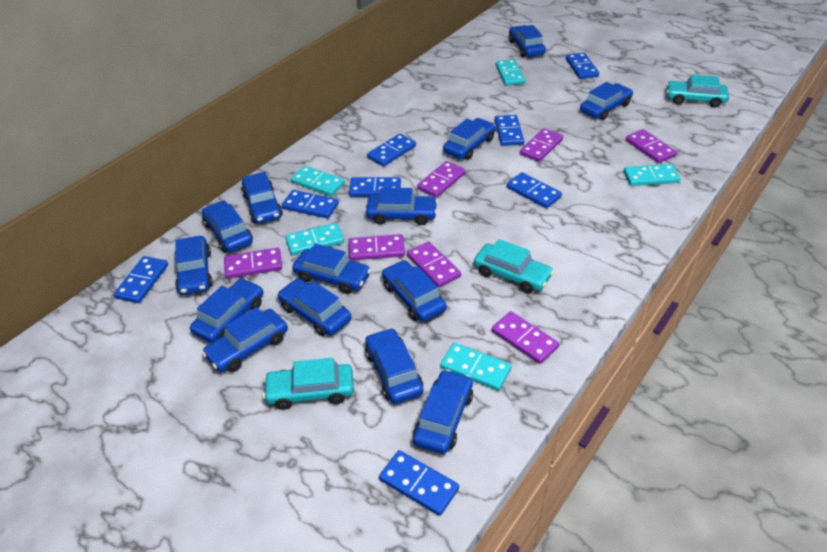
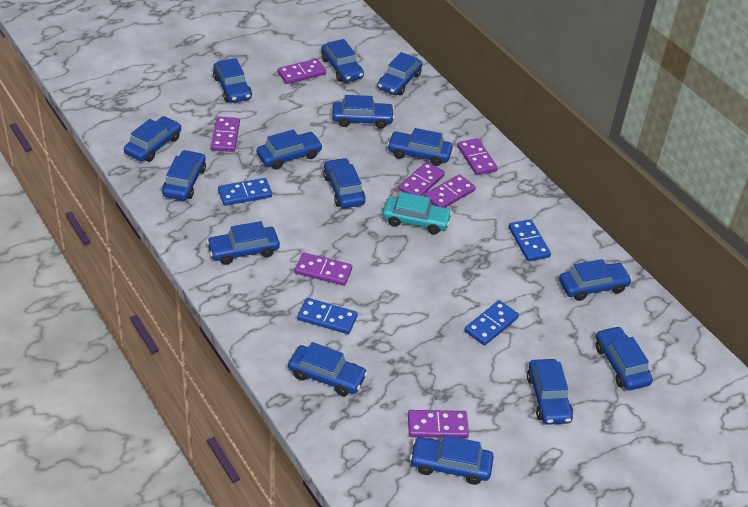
blue car: 14 -> 15
blue domino: 8 -> 4
turquoise car: 3 -> 1
turquoise domino: 5 -> 0

